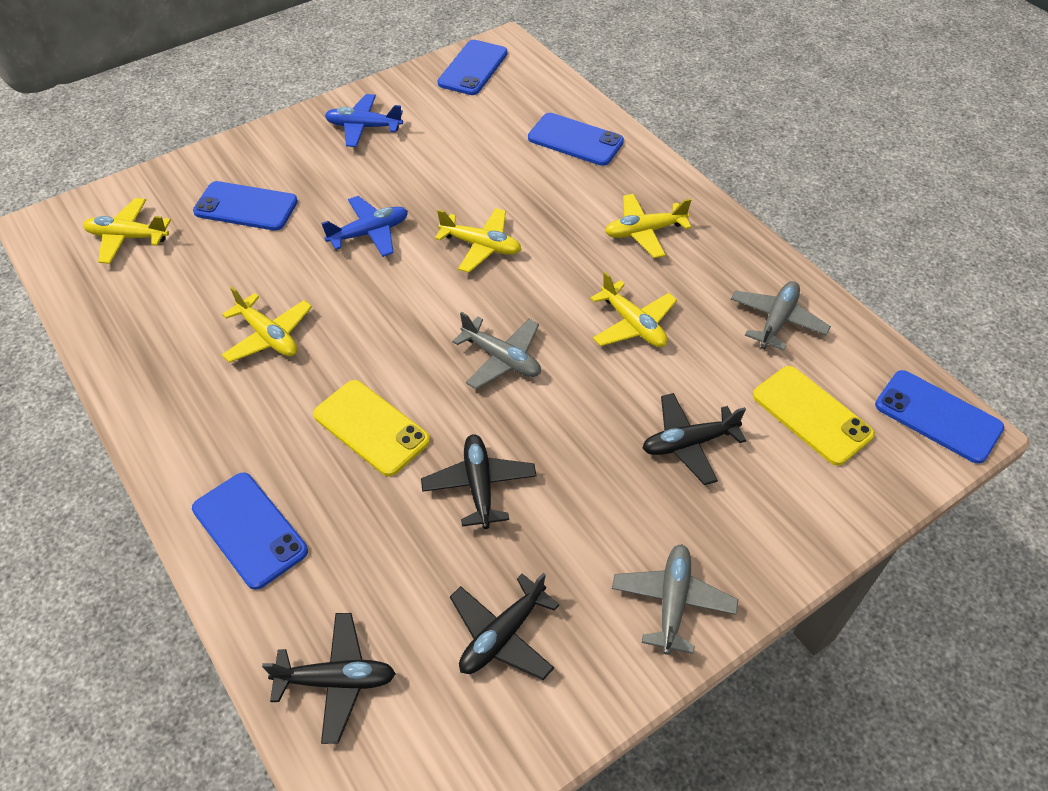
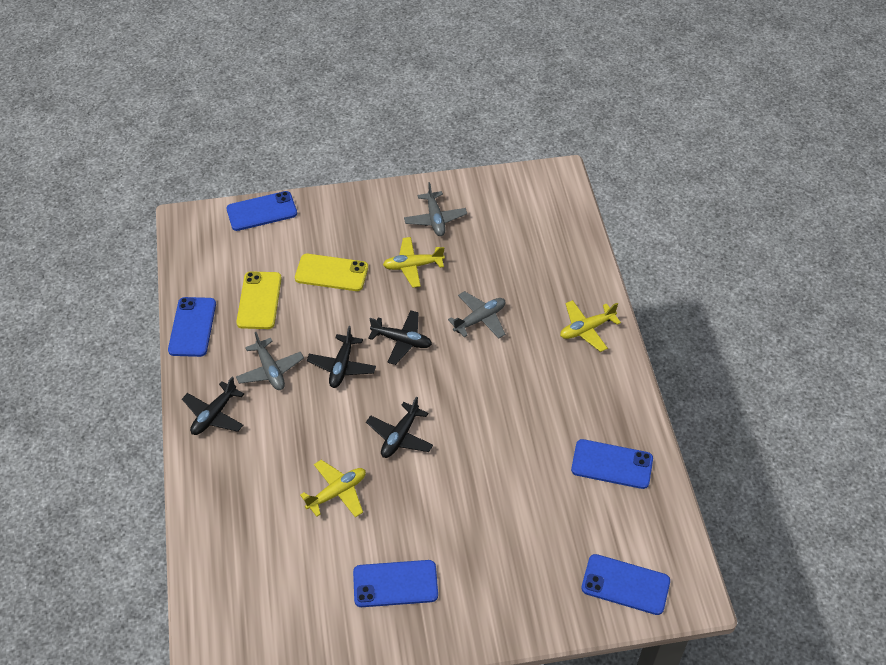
blue plane: 2 -> 0
yellow plane: 5 -> 3

